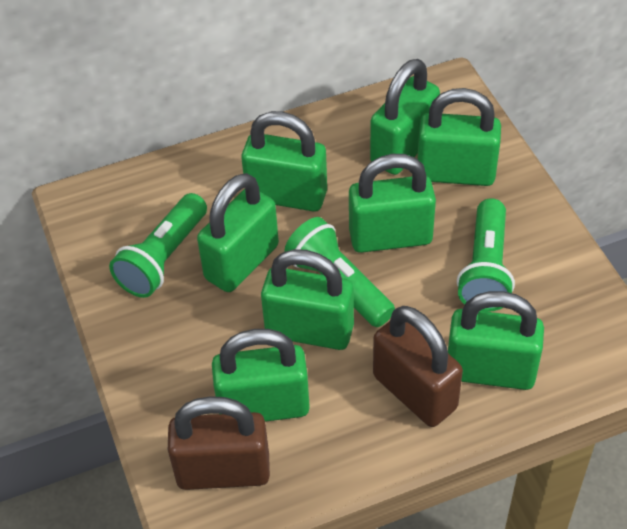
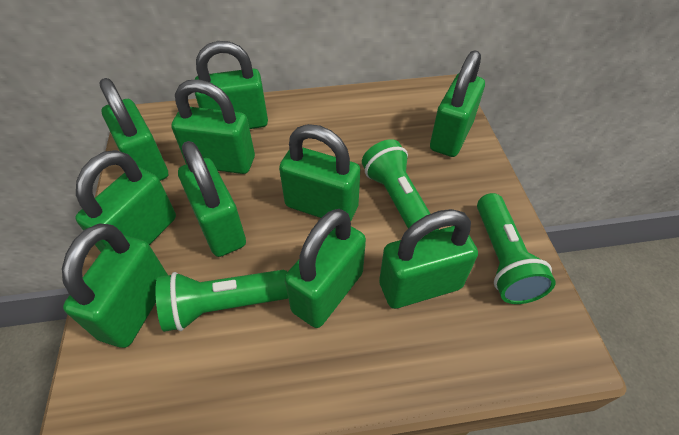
brown padlock: 2 -> 0
green padlock: 8 -> 10

